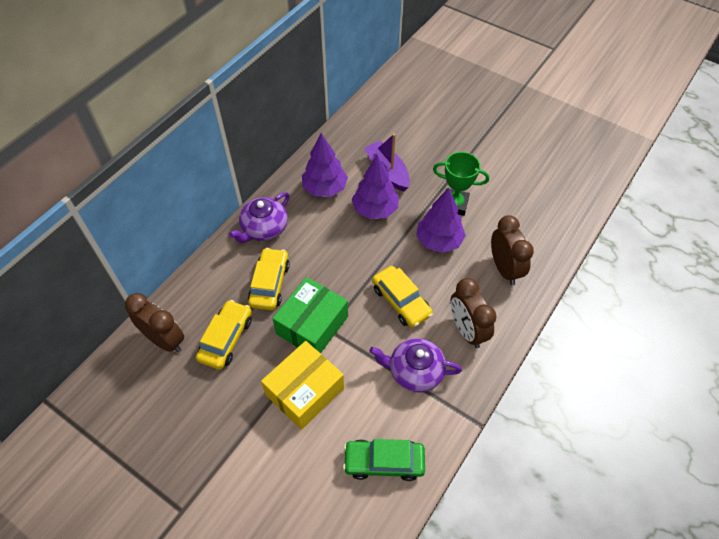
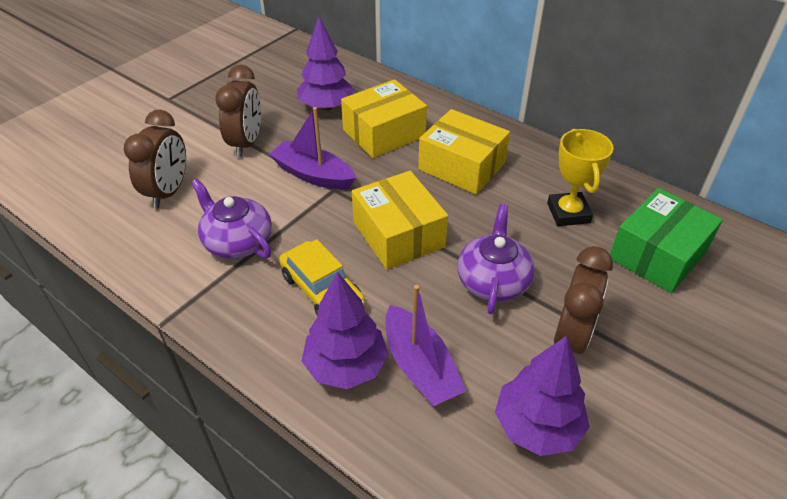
green car: 1 -> 0
green trophy: 1 -> 0
purple boat: 1 -> 2
yellow box: 1 -> 3
yellow car: 3 -> 1
yellow trophy: 0 -> 1

